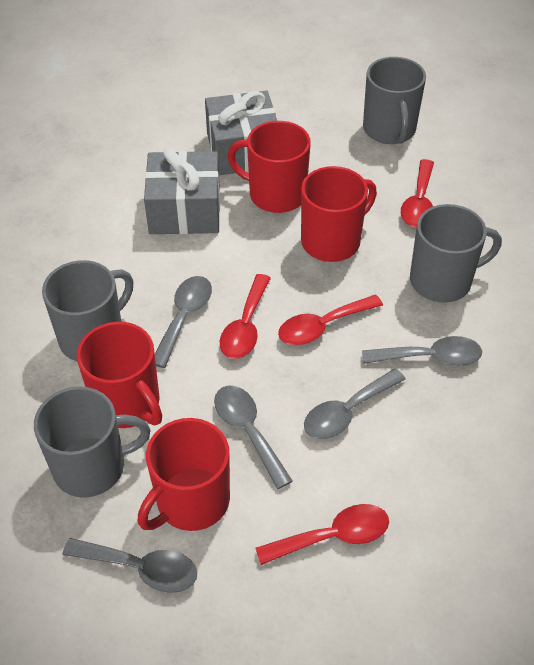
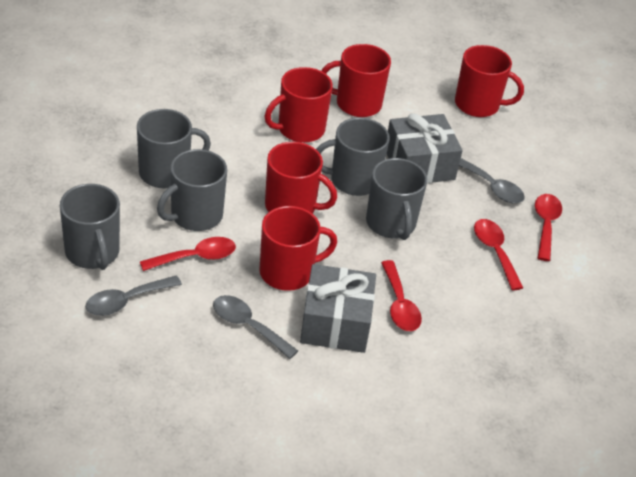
grey mug: 4 -> 5
grey spoon: 5 -> 3
red mug: 4 -> 5

